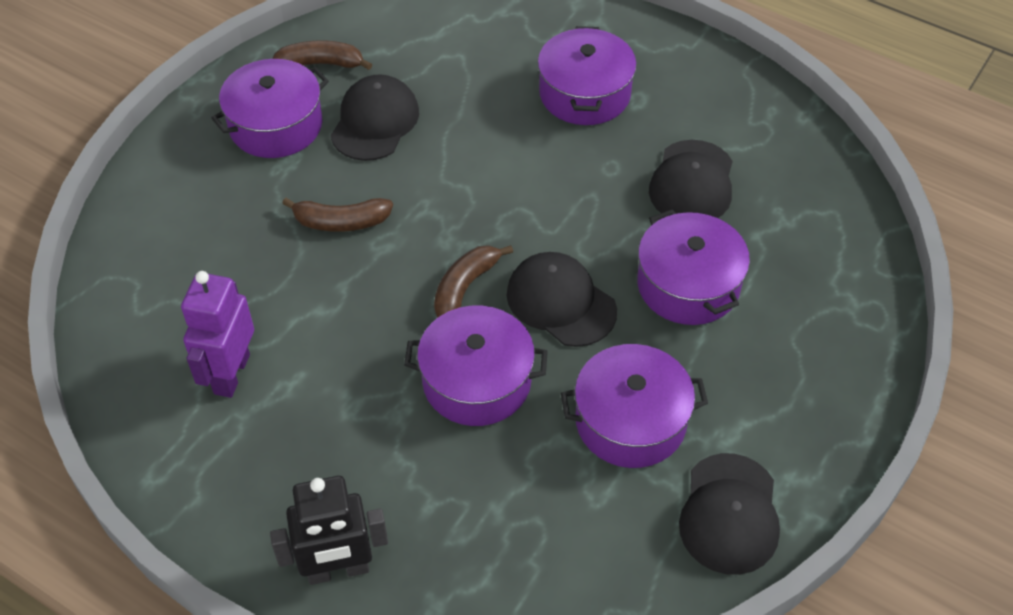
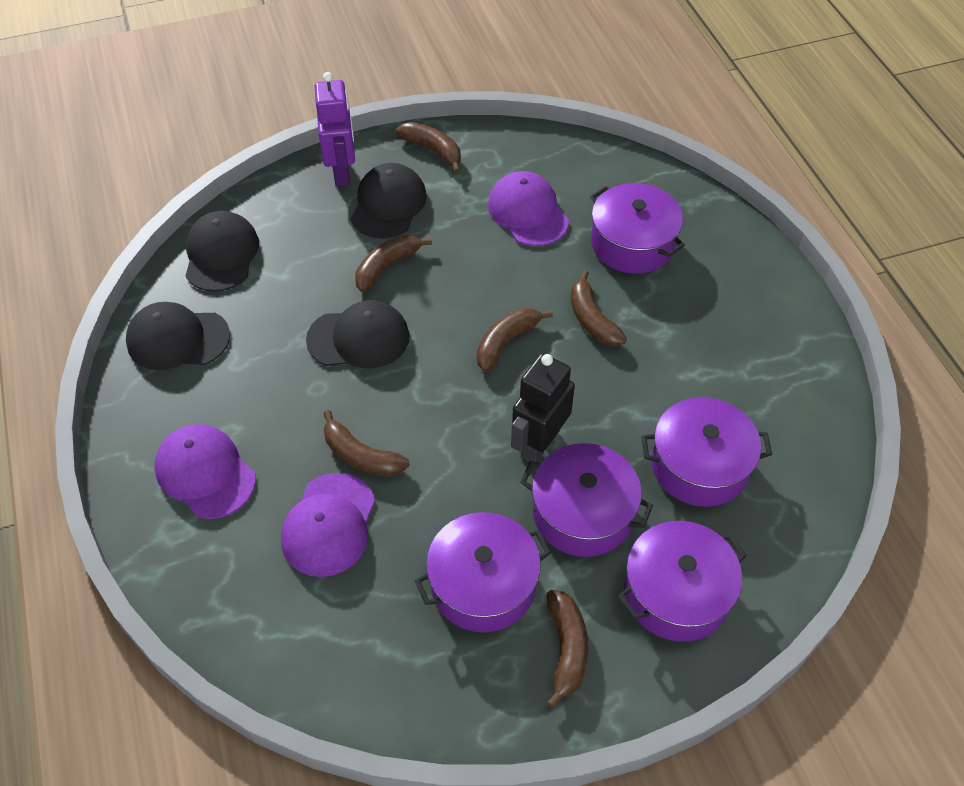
brown banana: 3 -> 6
purple cap: 0 -> 3

